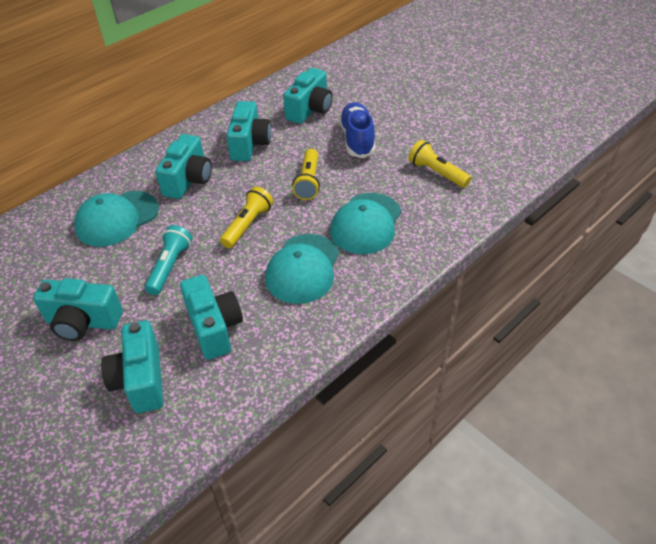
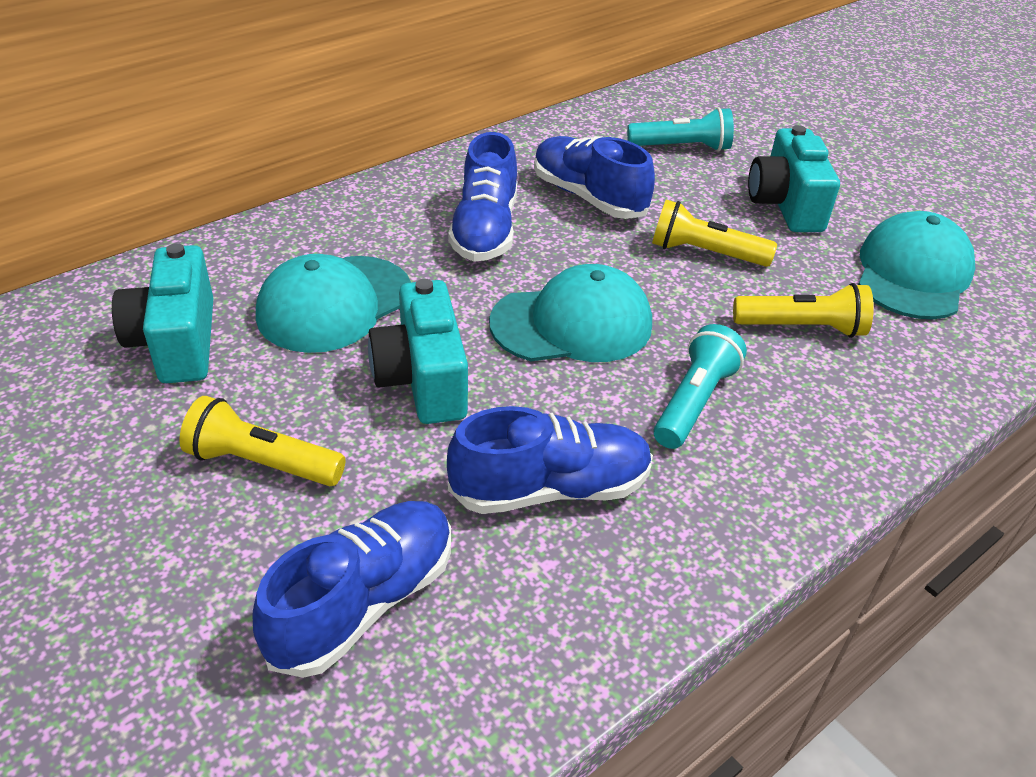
blue shoe: 1 -> 4
turquoise camera: 6 -> 3
turquoise flashlight: 1 -> 2

